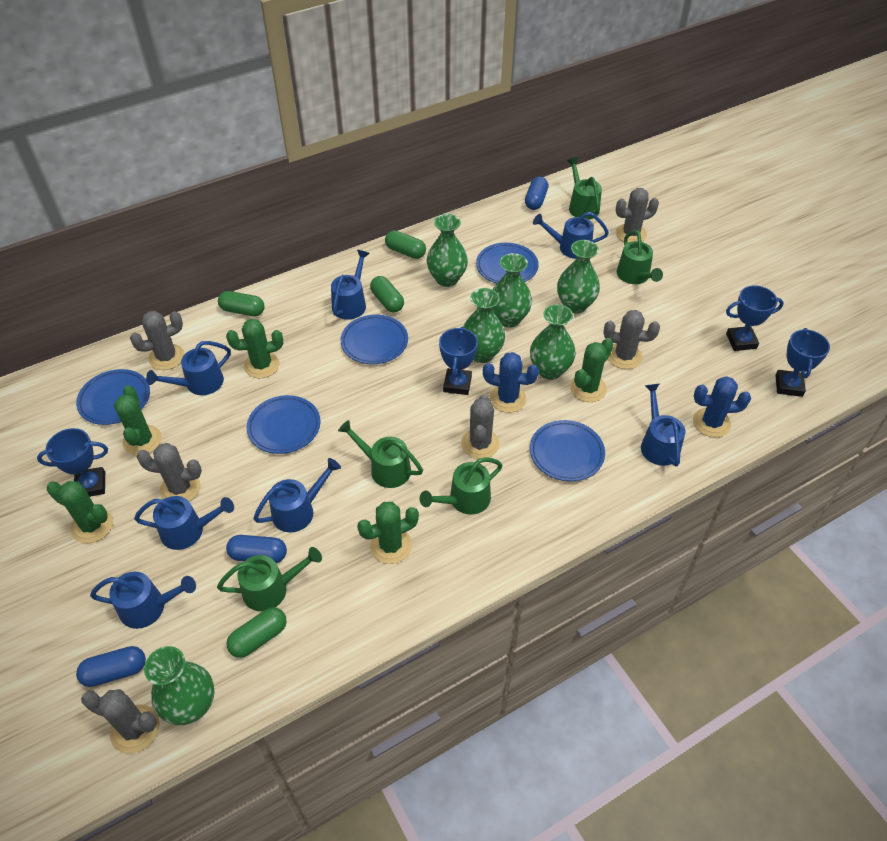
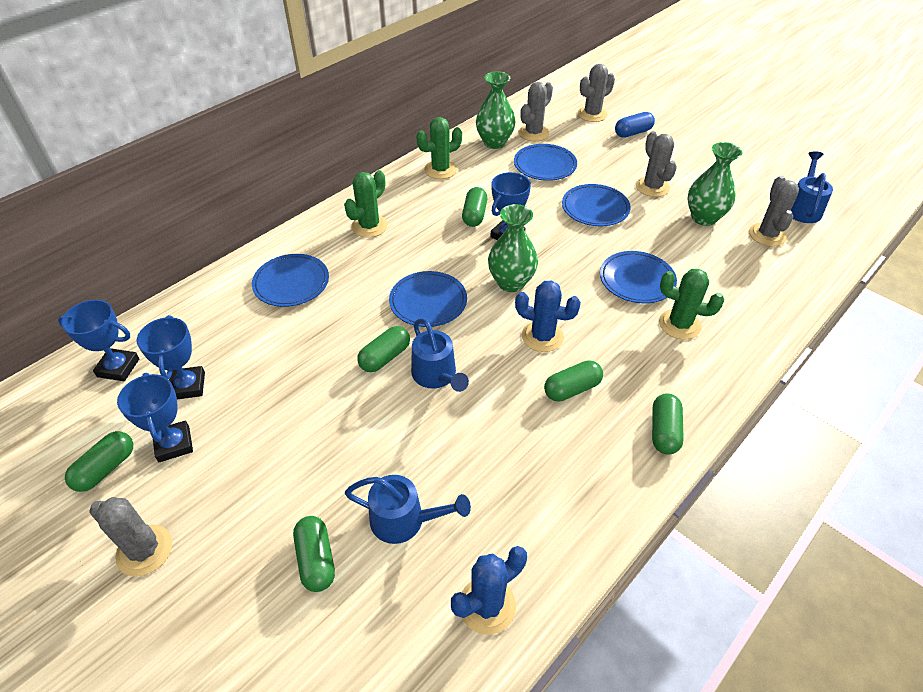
blue capsule: 3 -> 1
blue watering can: 7 -> 3
green cactus: 5 -> 3
green capsule: 4 -> 6
green vase: 6 -> 3
green watering can: 5 -> 0
grey cactus: 6 -> 5

